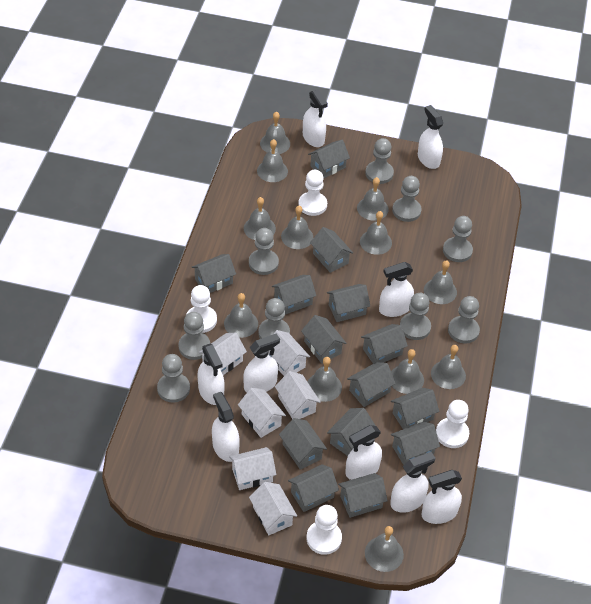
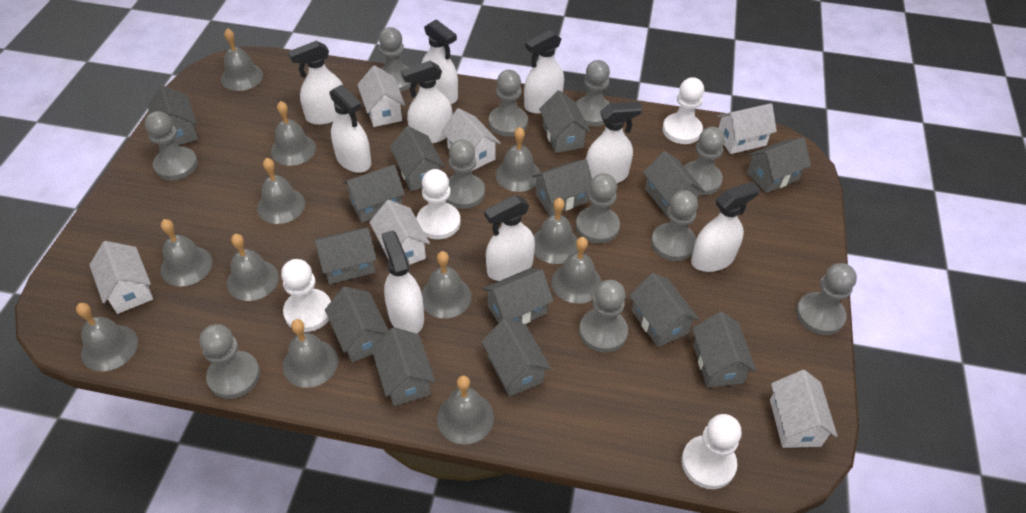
grey pawn: 9 -> 11

